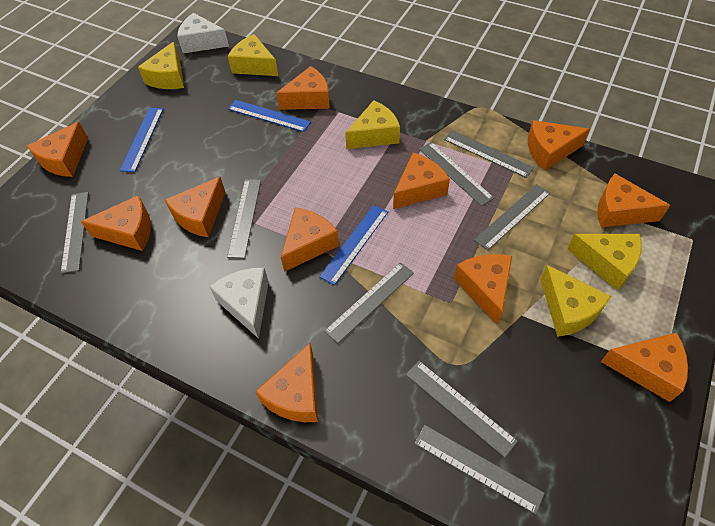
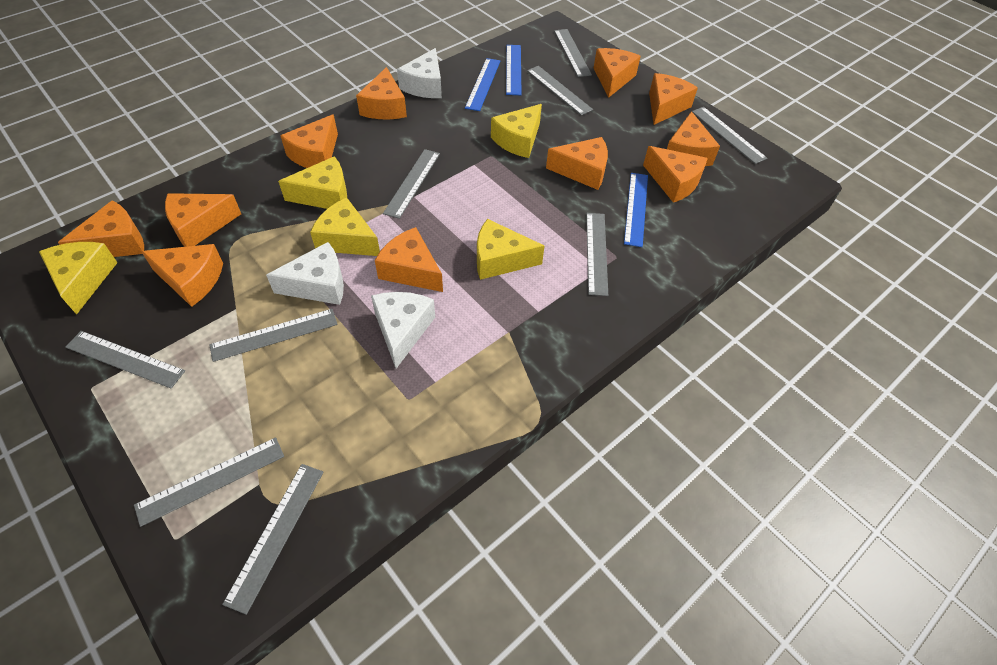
grey ruler: 8 -> 9
white cheese: 2 -> 3

